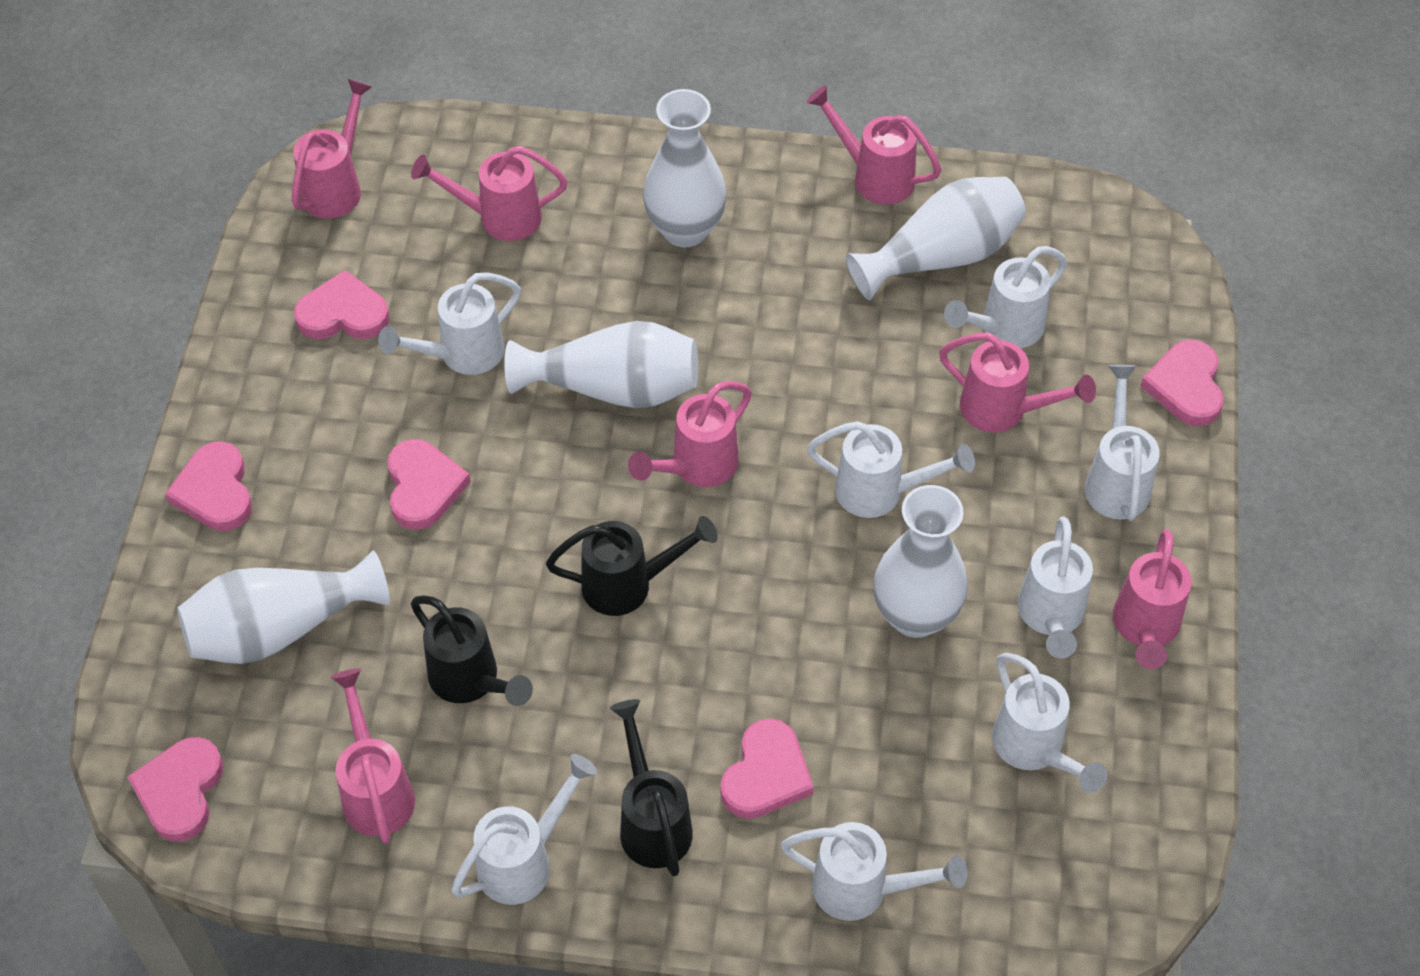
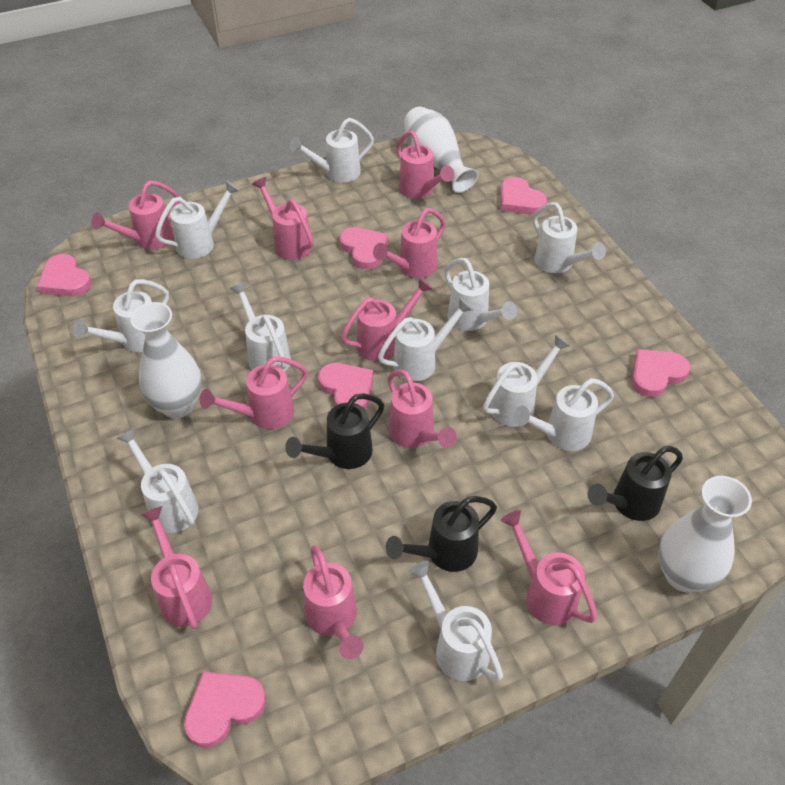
pink watering can: 7 -> 10
white vase: 5 -> 3
white watering can: 8 -> 11

